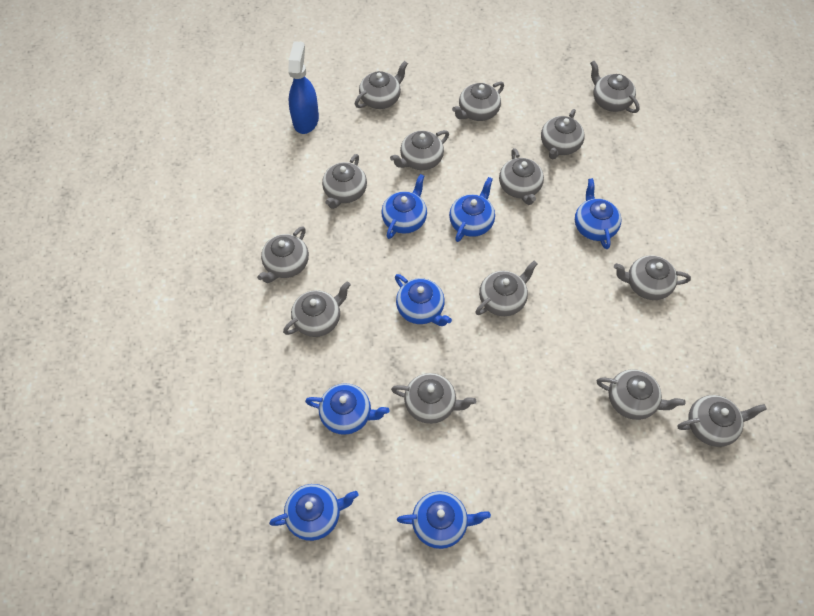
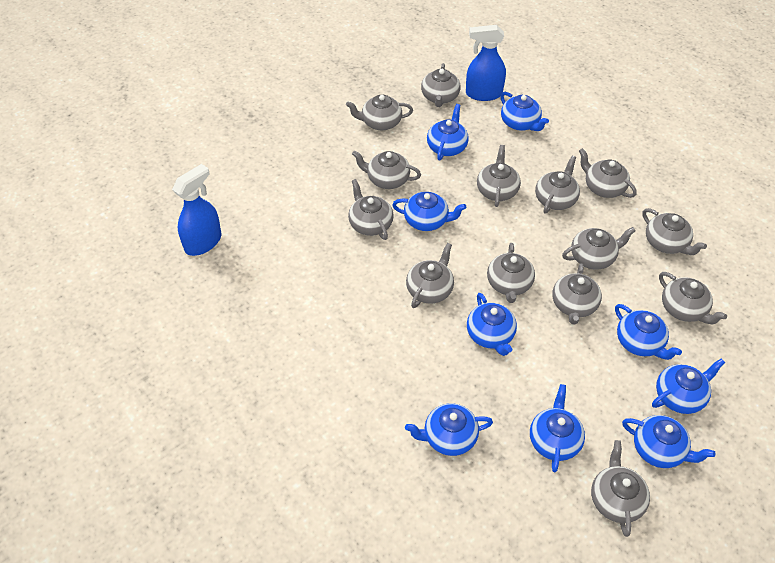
blue spray bottle: 1 -> 2
blue teapot: 7 -> 9

